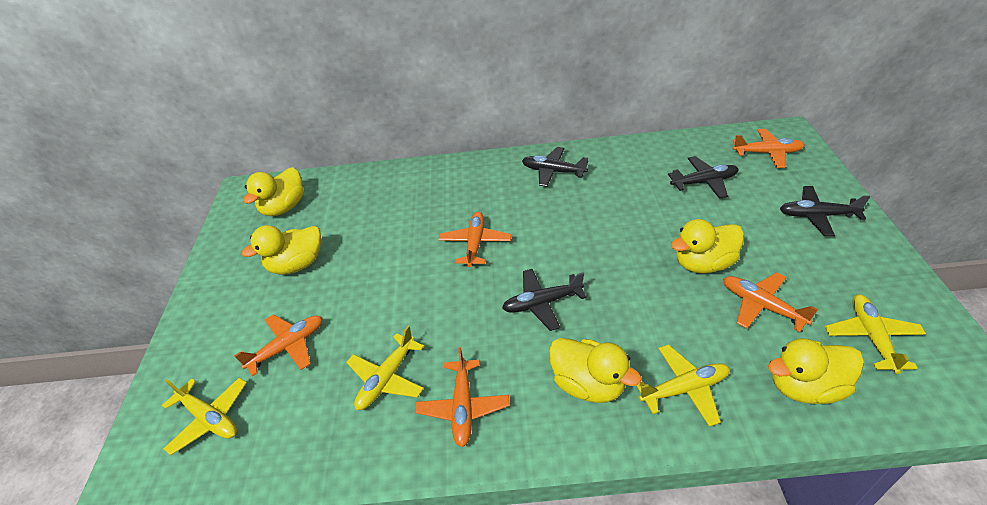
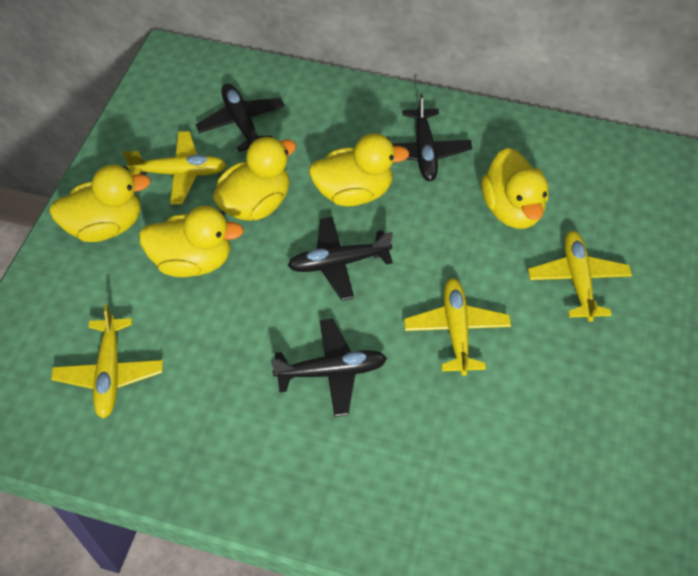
orange plane: 5 -> 0

